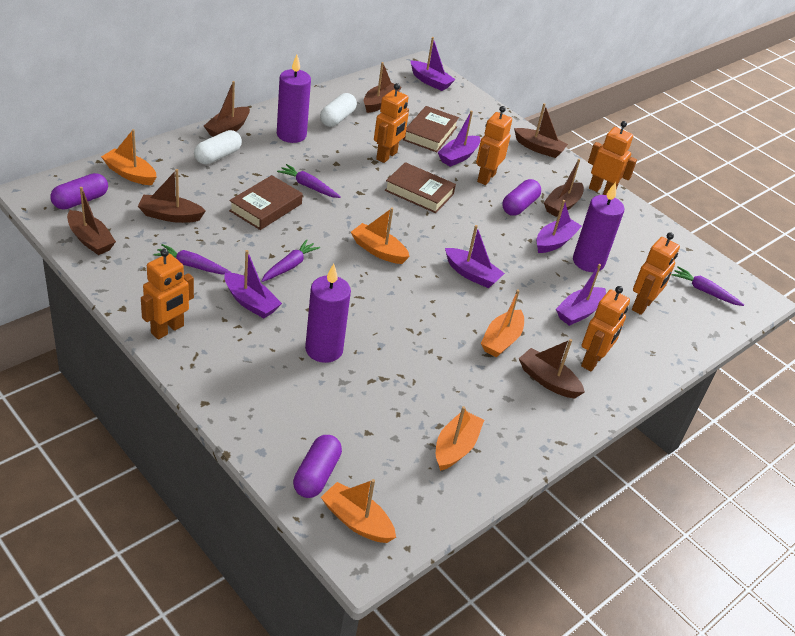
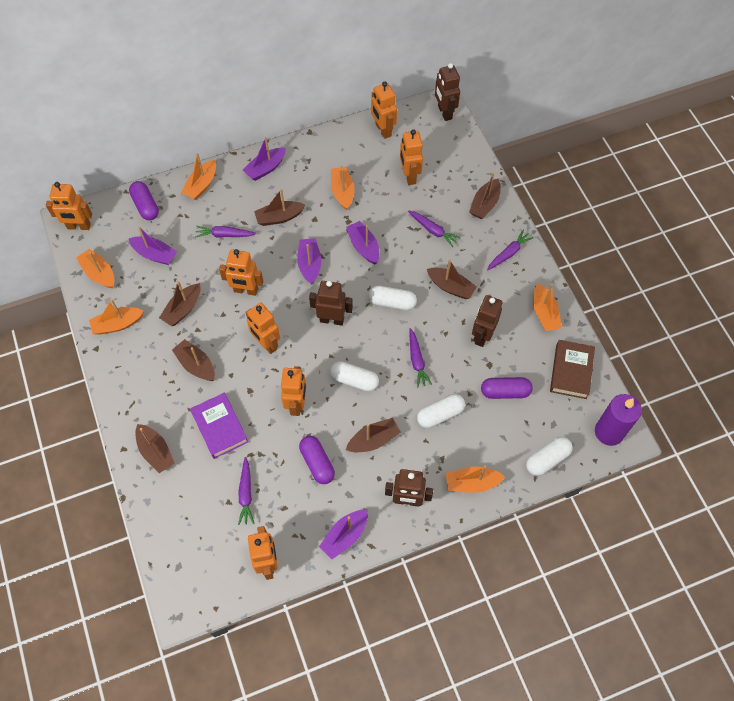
brown book: 3 -> 1
brown robot: 0 -> 4
orange boat: 5 -> 6
orange robot: 6 -> 7
purple boat: 6 -> 5
purple book: 0 -> 1
purple candle: 3 -> 1
purple carrot: 4 -> 5
white capsule: 2 -> 4

